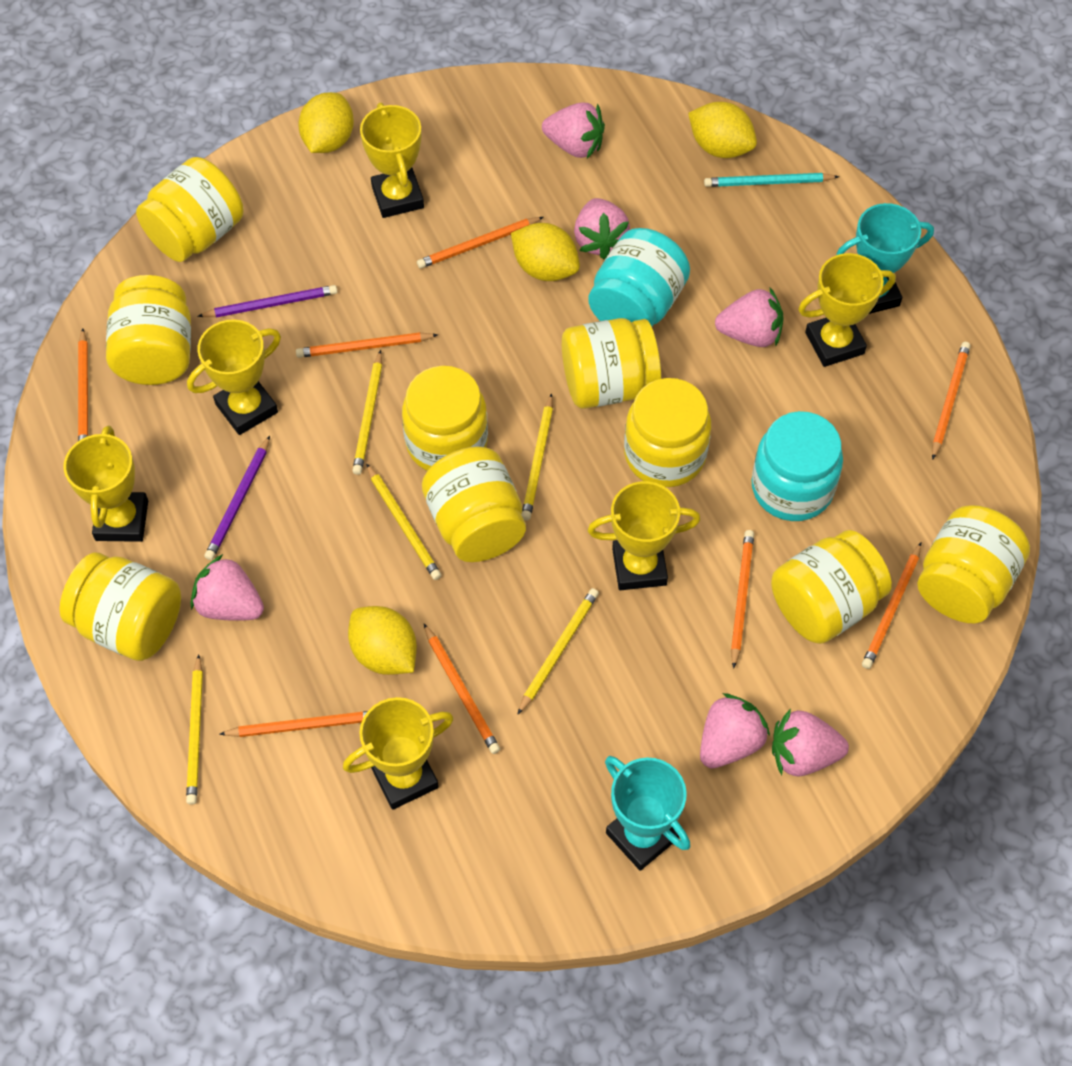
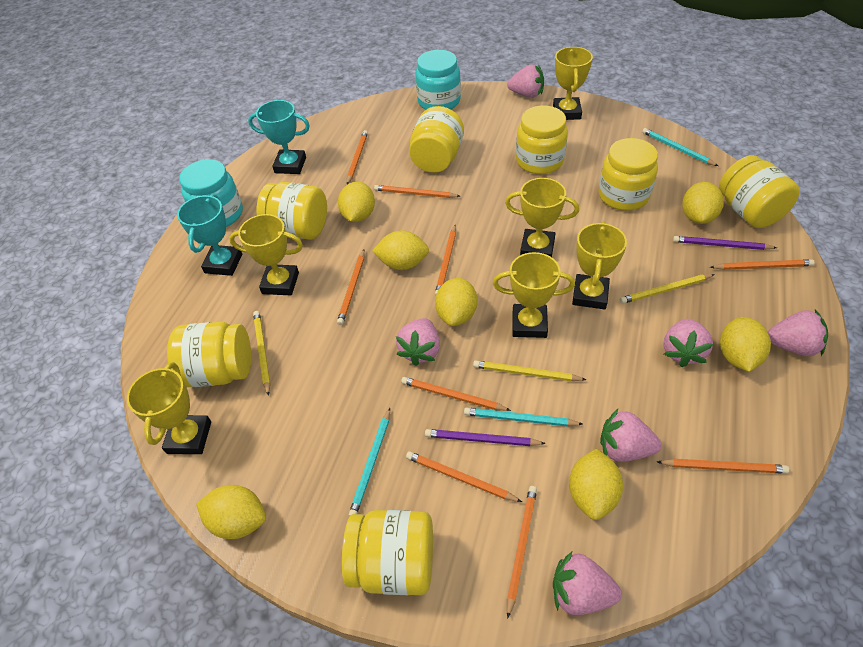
orange pencil: 8 -> 9
turquoise pencil: 1 -> 3
yellow jar: 9 -> 7
yellow lemon: 4 -> 7
yellow pencil: 5 -> 3

